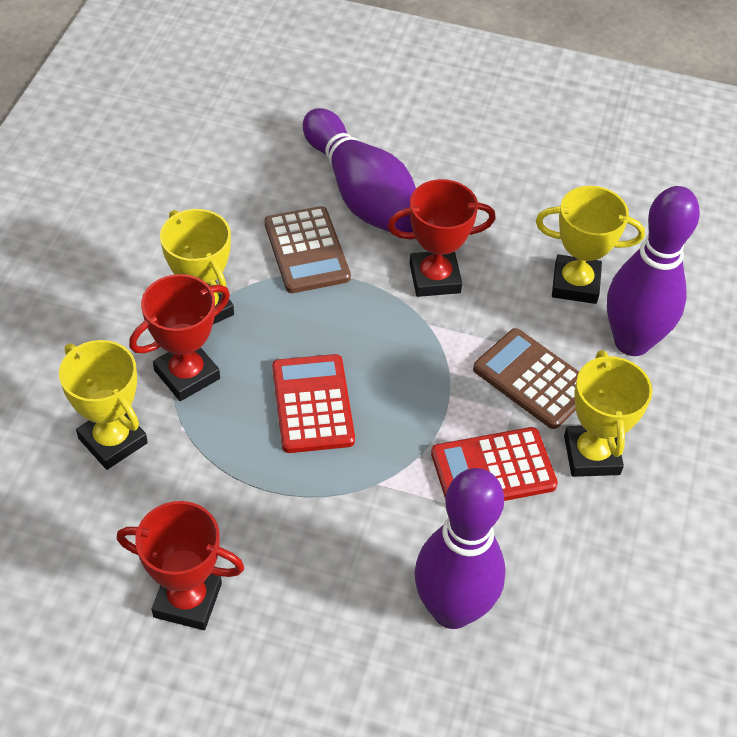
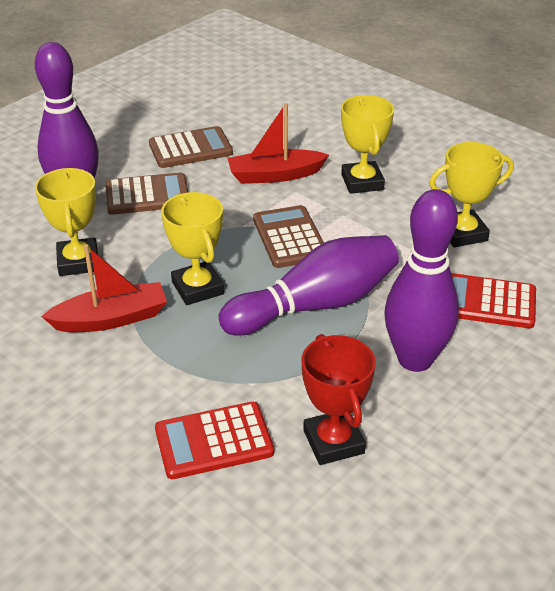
brown calculator: 2 -> 3
red boat: 0 -> 2
red trophy: 3 -> 1

